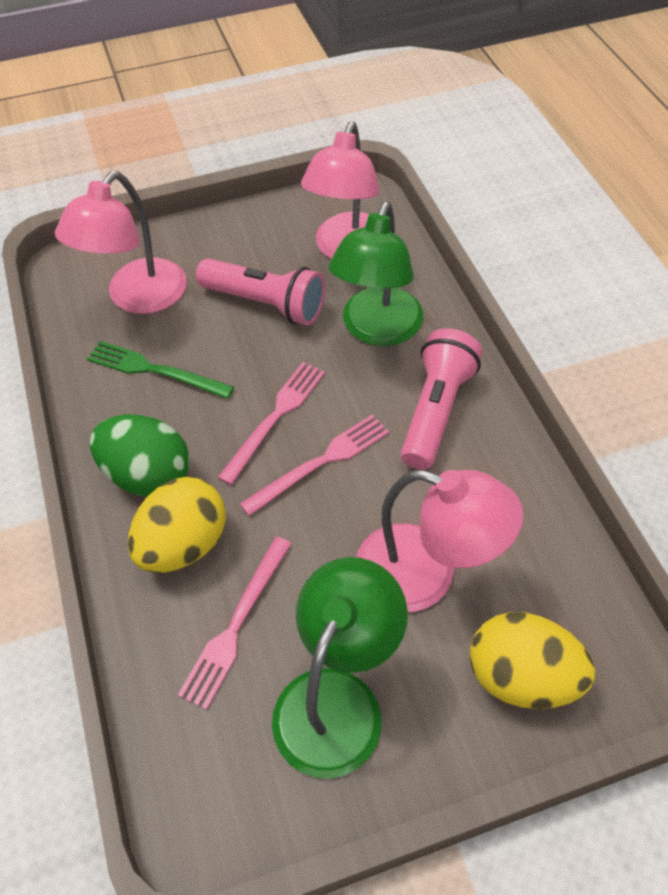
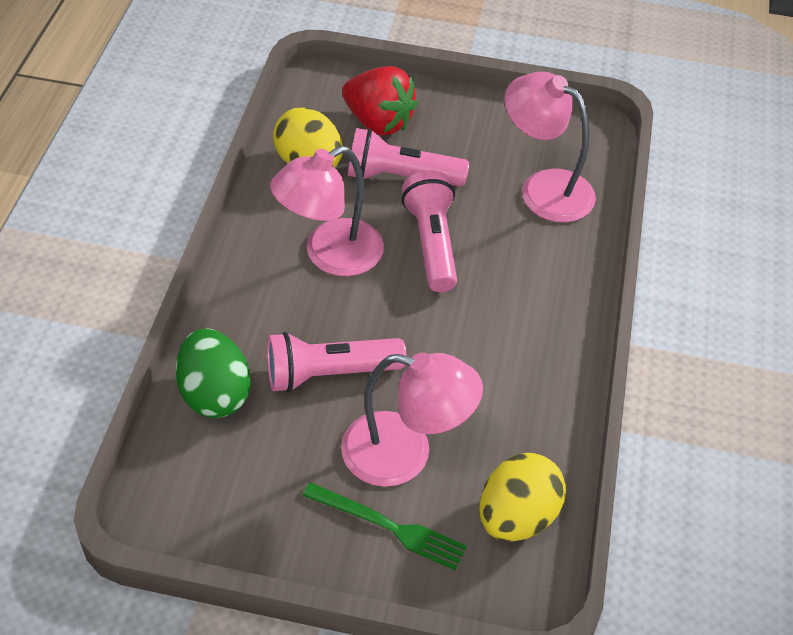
green lamp: 2 -> 0
pink flashlight: 2 -> 3
pink fork: 3 -> 0
red strawberry: 0 -> 1

